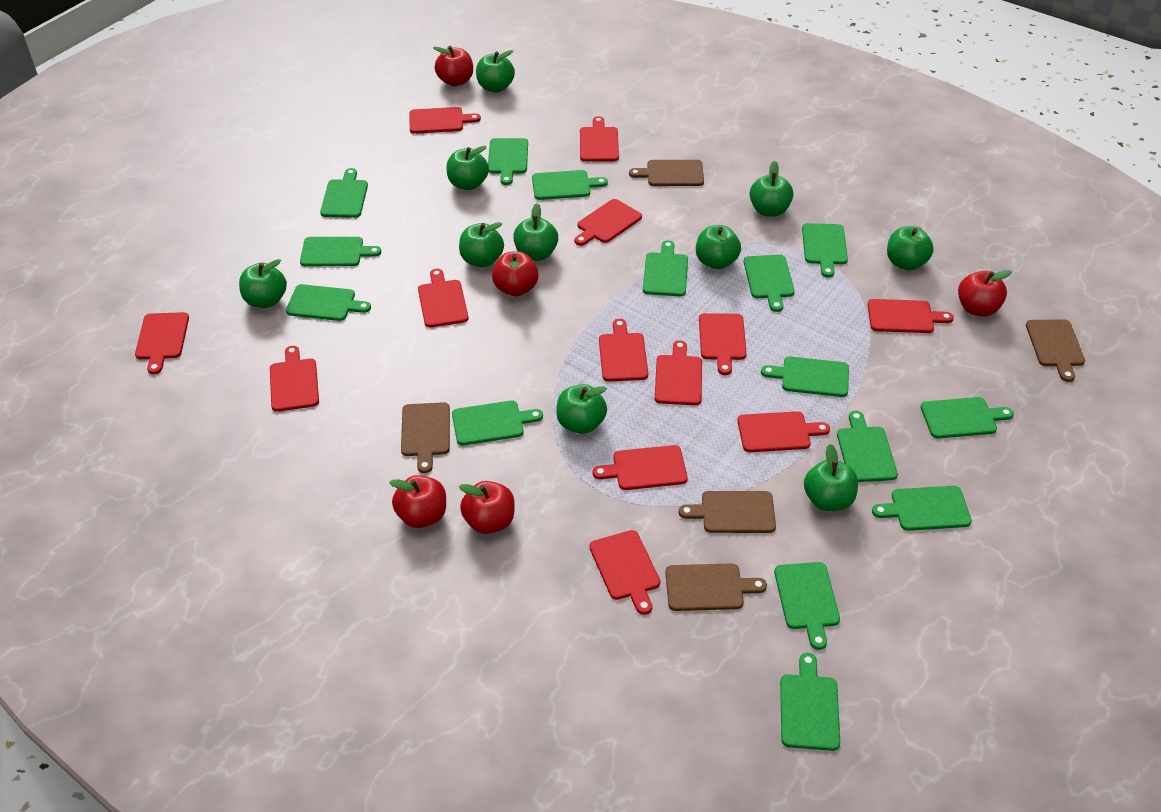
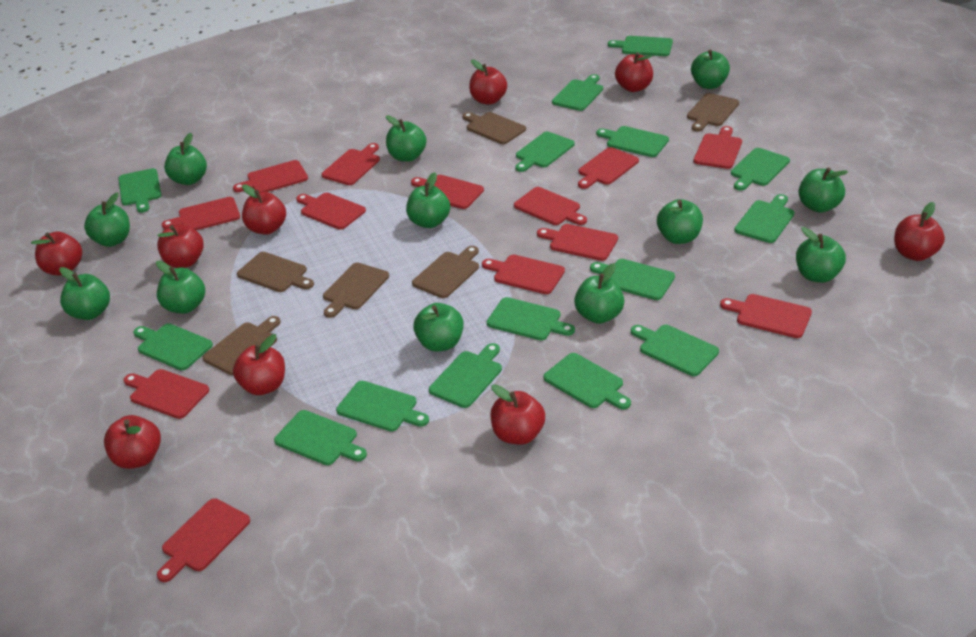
brown cutting board: 5 -> 6
green apple: 10 -> 12
red apple: 5 -> 9

